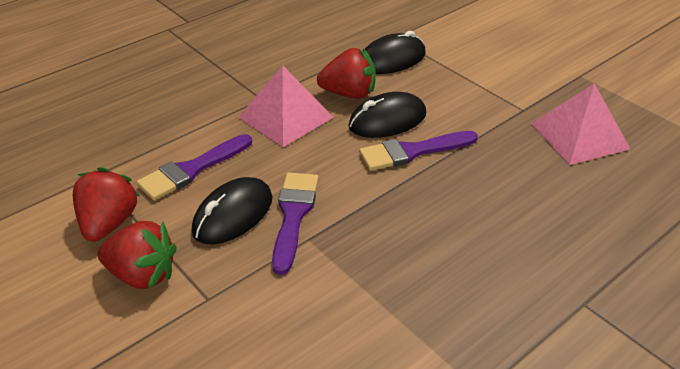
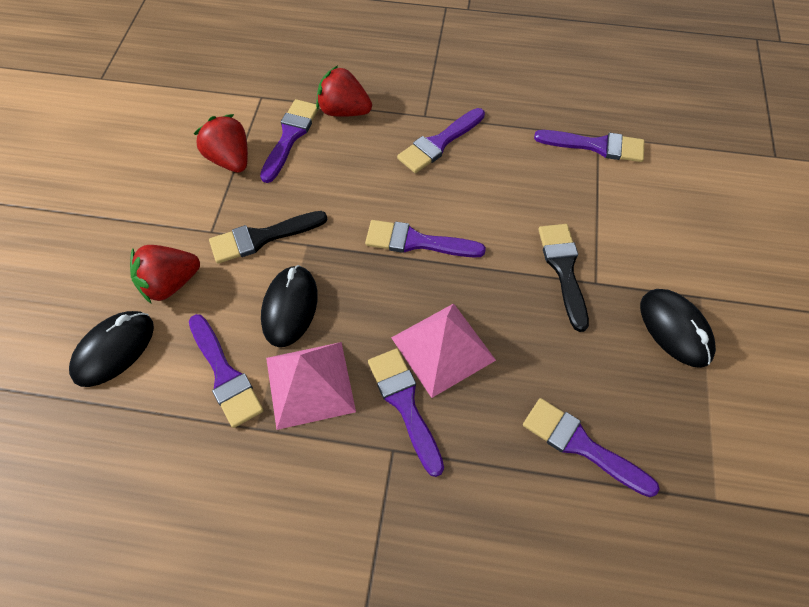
black brush: 0 -> 2
purple brush: 3 -> 7

